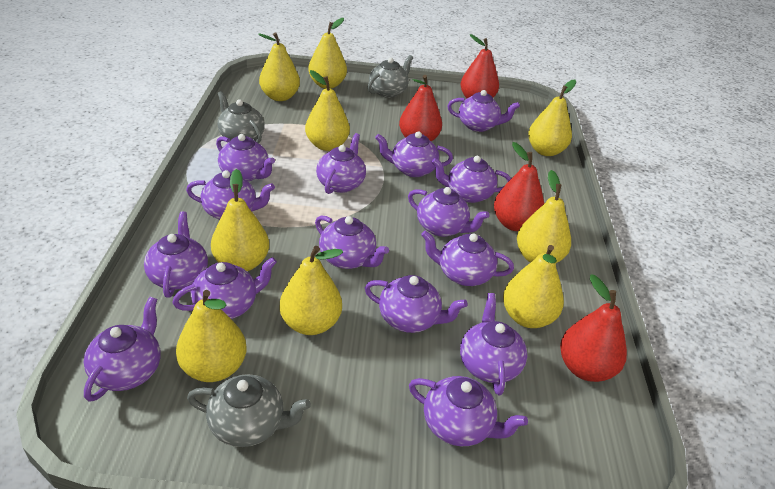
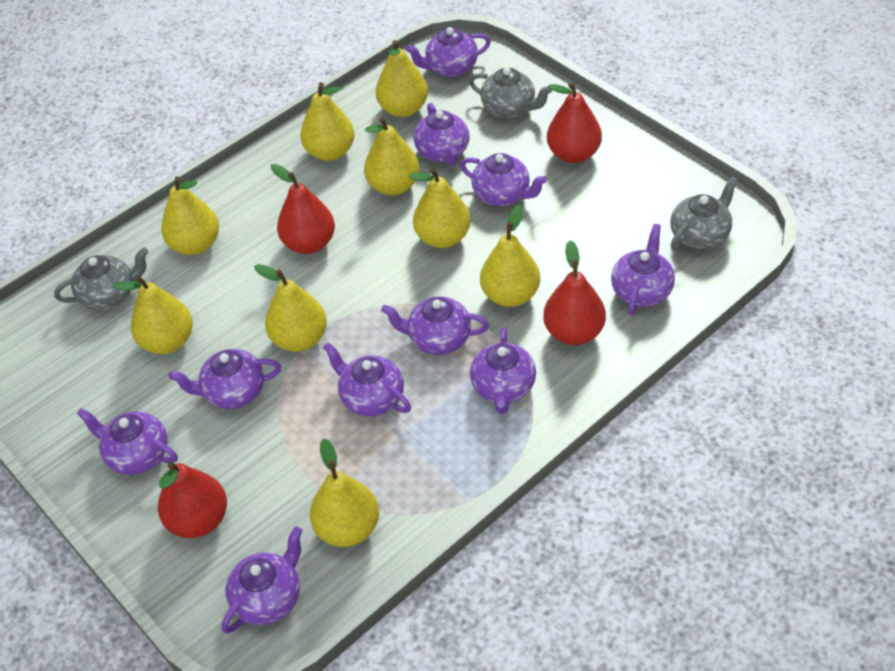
purple teapot: 15 -> 10

